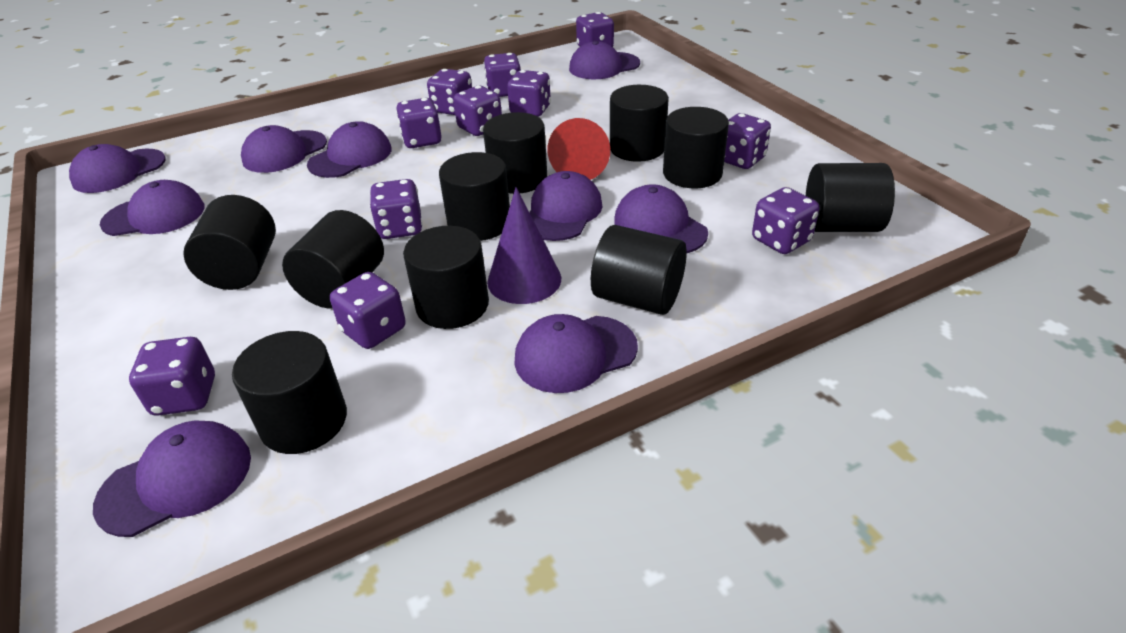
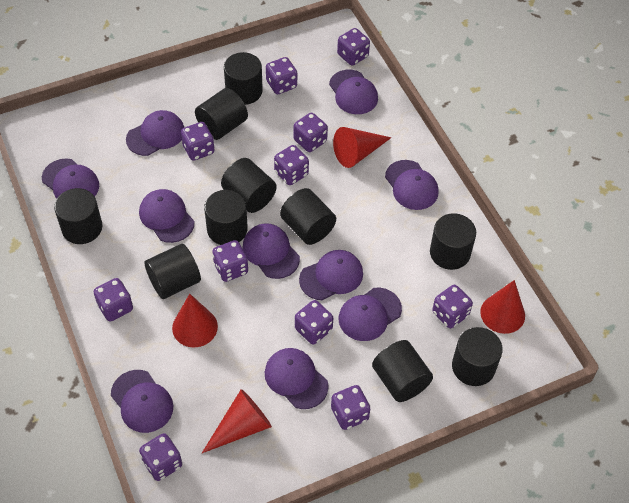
purple cap: 9 -> 10
purple cone: 1 -> 0
red cone: 1 -> 4

